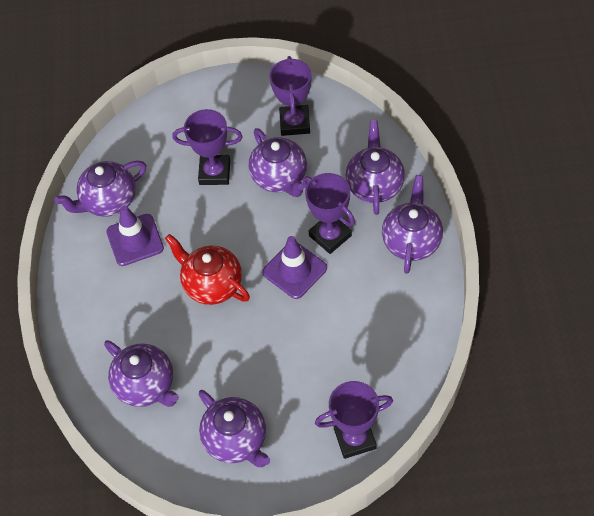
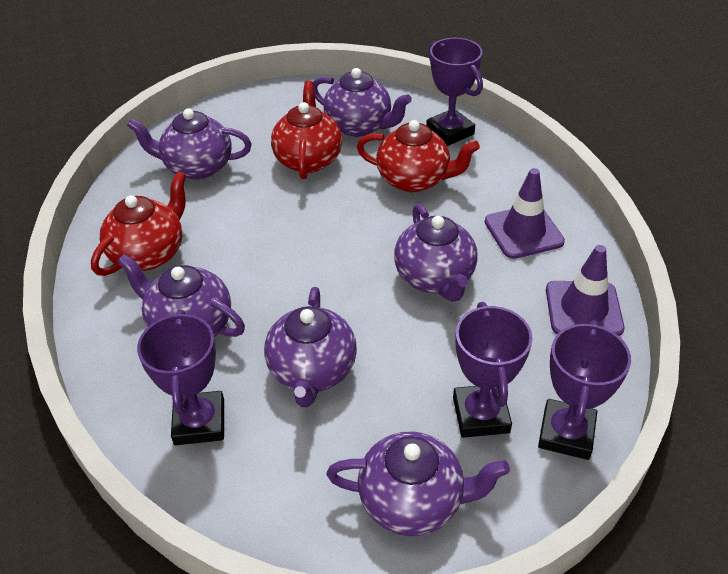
red teapot: 1 -> 3

